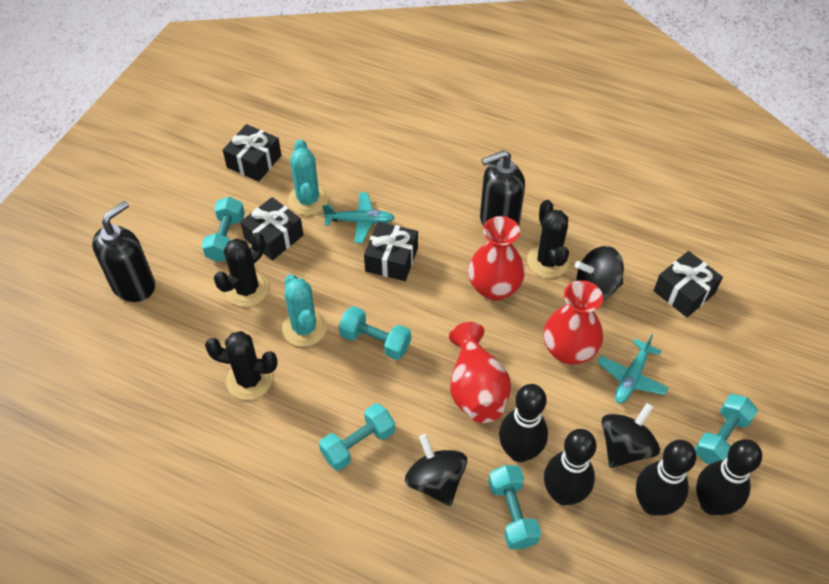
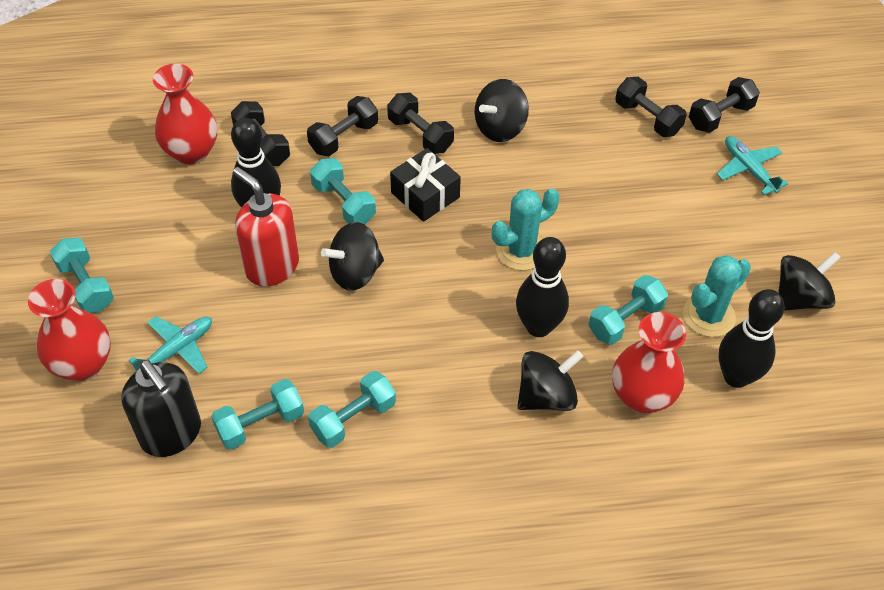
black bowling pin: 4 -> 3
black cactus: 3 -> 0
black dumbbell: 0 -> 5
black gift: 4 -> 1
black soap dispenser: 2 -> 1
black spinning top: 3 -> 4
red soap dispenser: 0 -> 1

